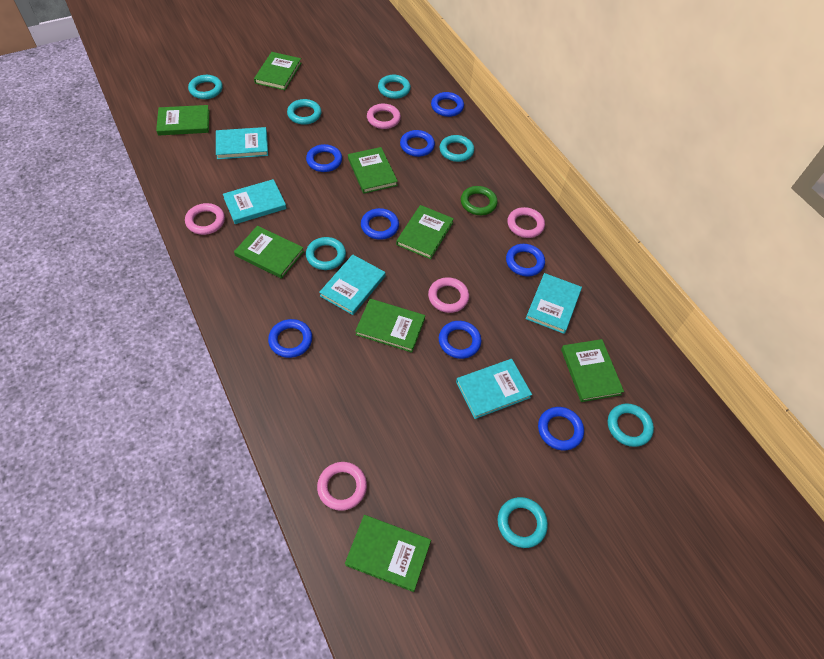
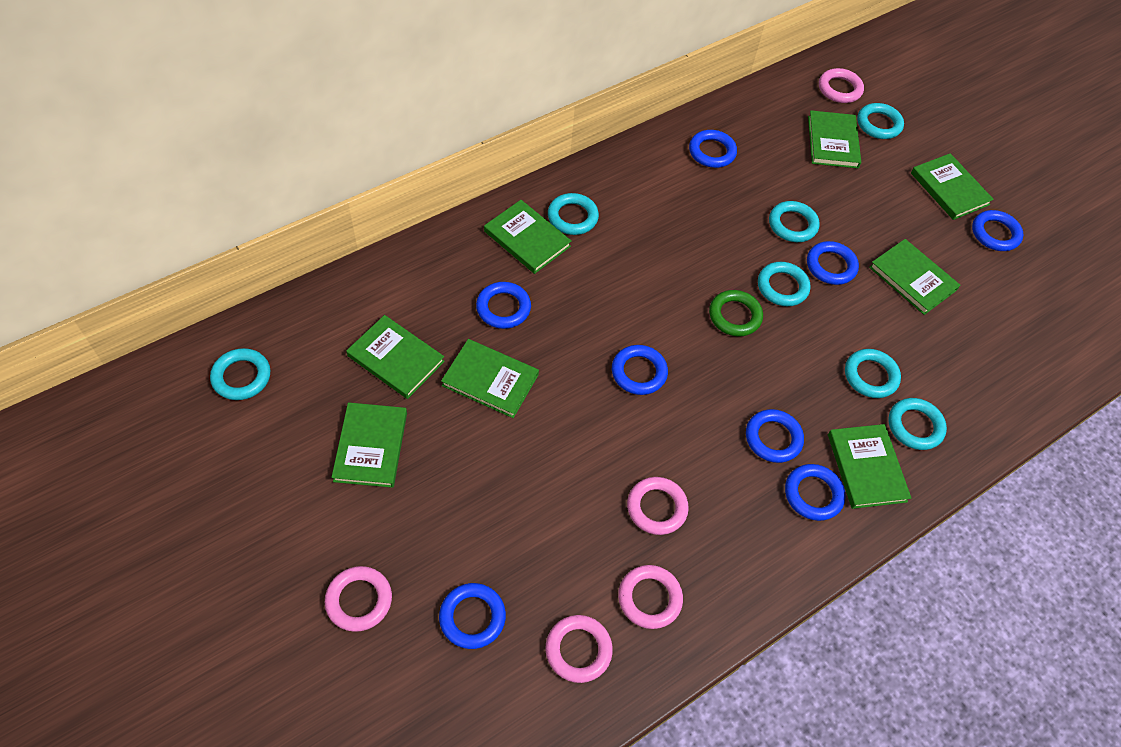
turquoise book: 5 -> 0

